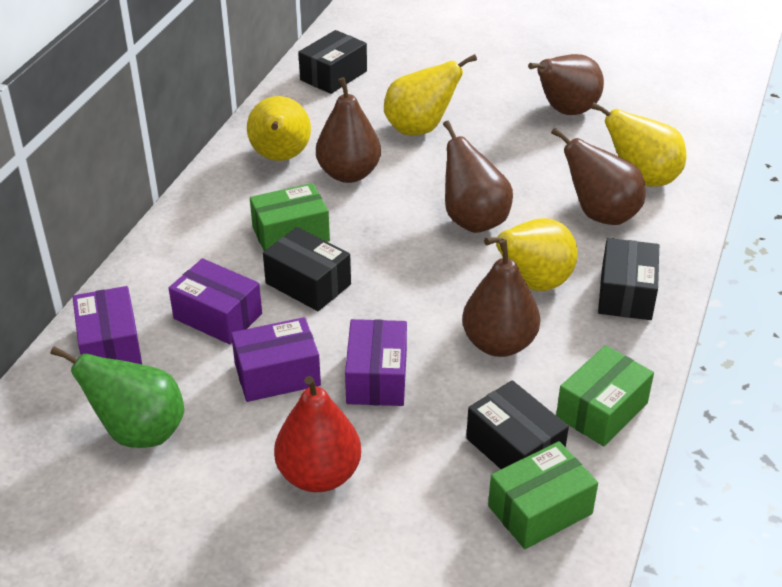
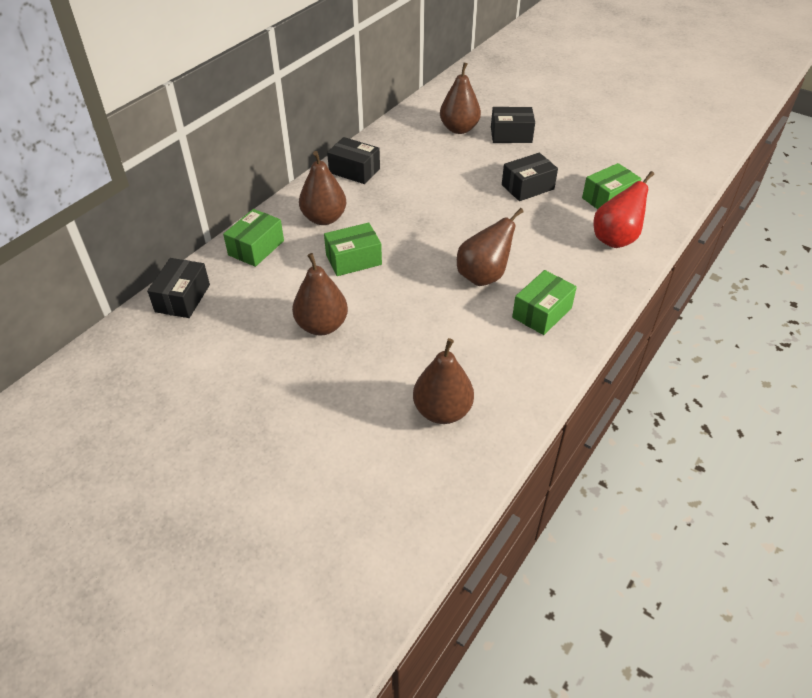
green box: 3 -> 4
green pear: 1 -> 0
purple box: 4 -> 0
yellow pear: 4 -> 0

